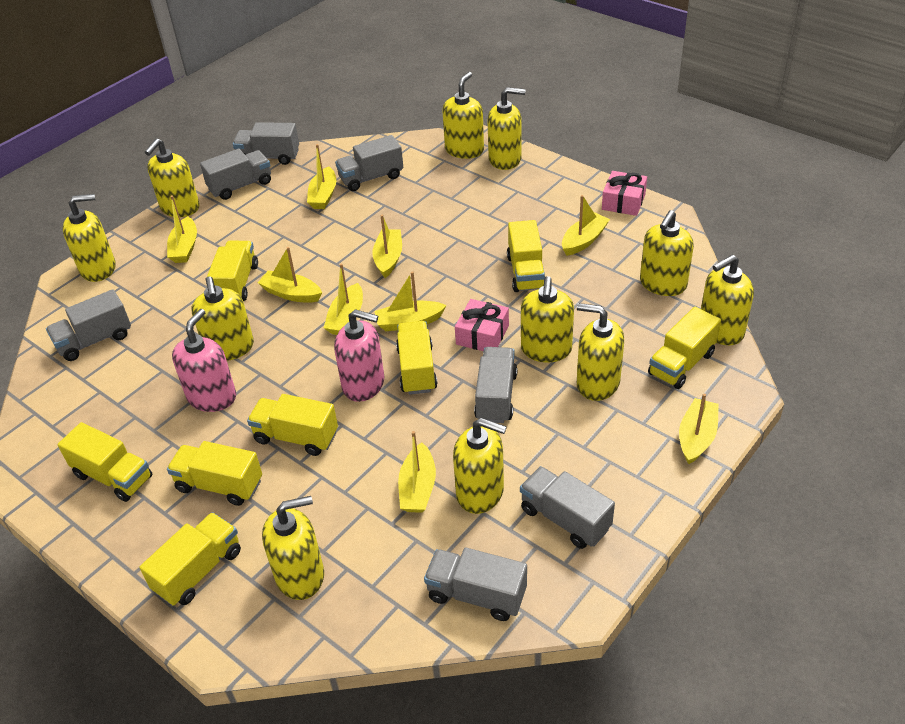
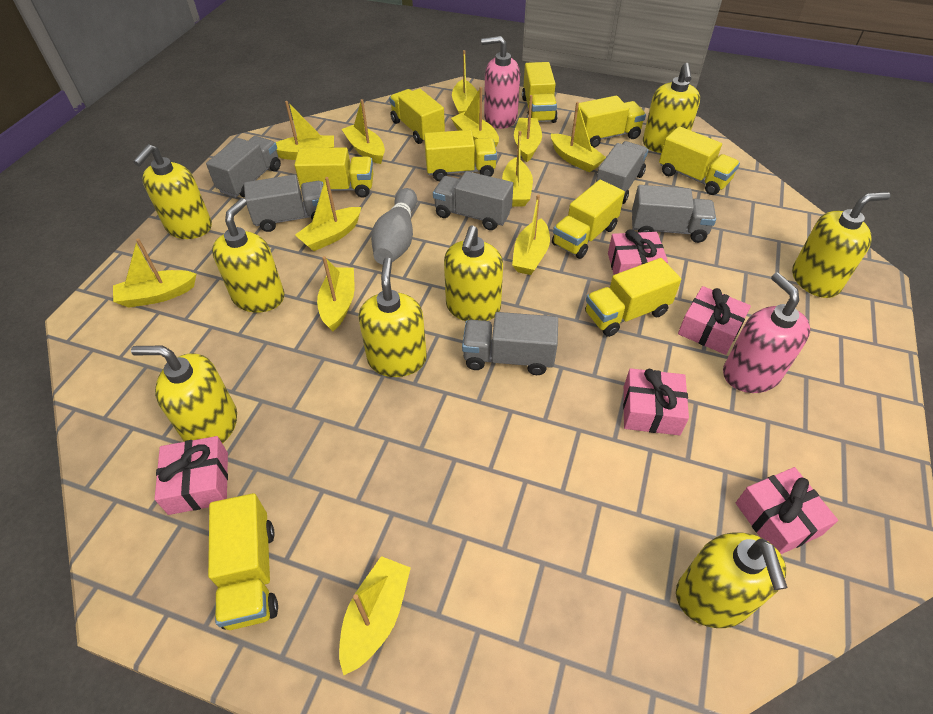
grey bowling pin: 0 -> 1
grey truck: 7 -> 6
pink gift: 2 -> 5
yellow boat: 9 -> 12
yellow soap dispenser: 11 -> 8
yellow truck: 8 -> 9

